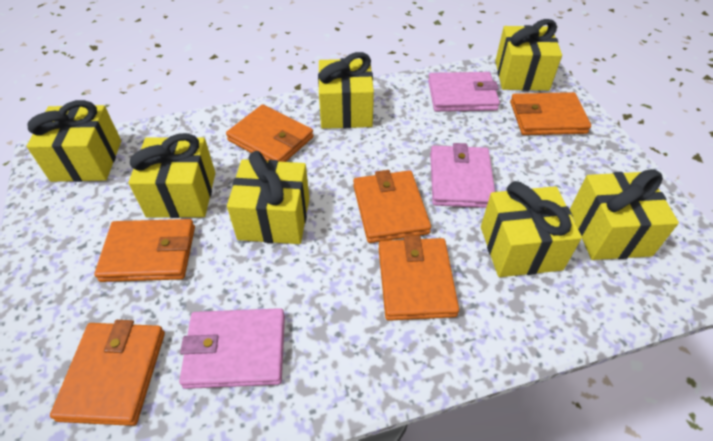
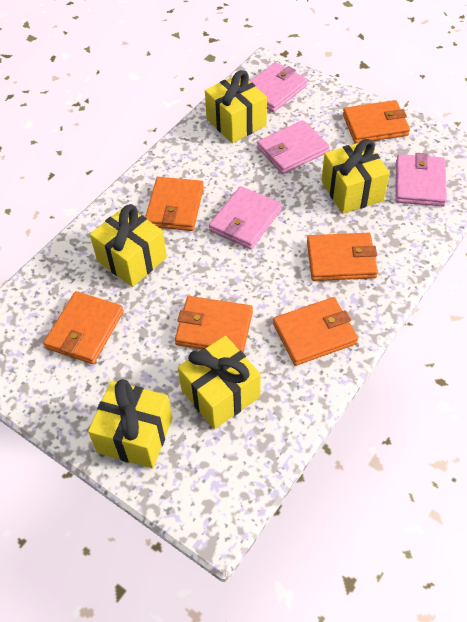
pink wallet: 3 -> 4
yellow gift: 7 -> 5

